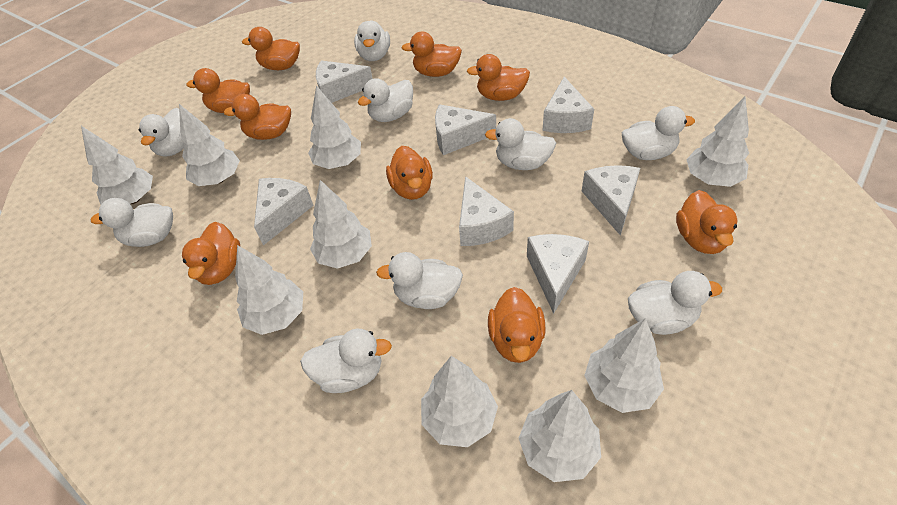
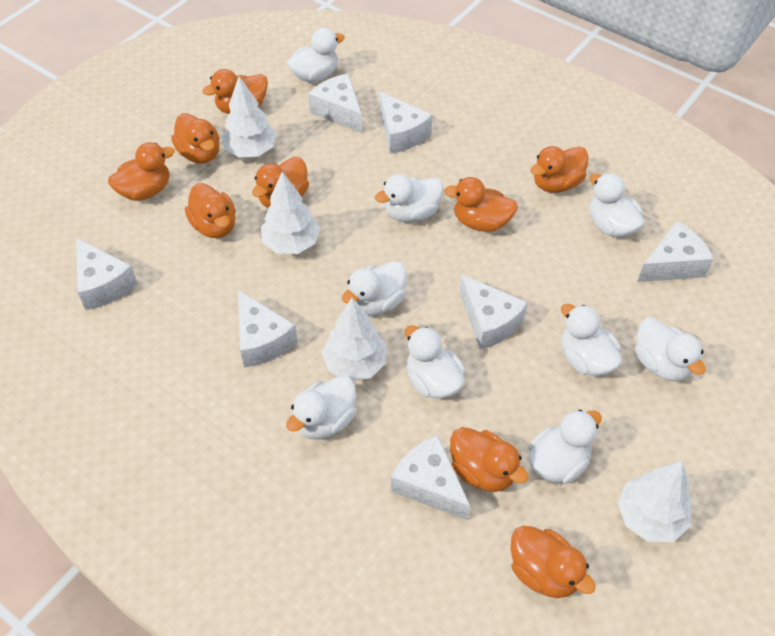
white tree: 9 -> 4

